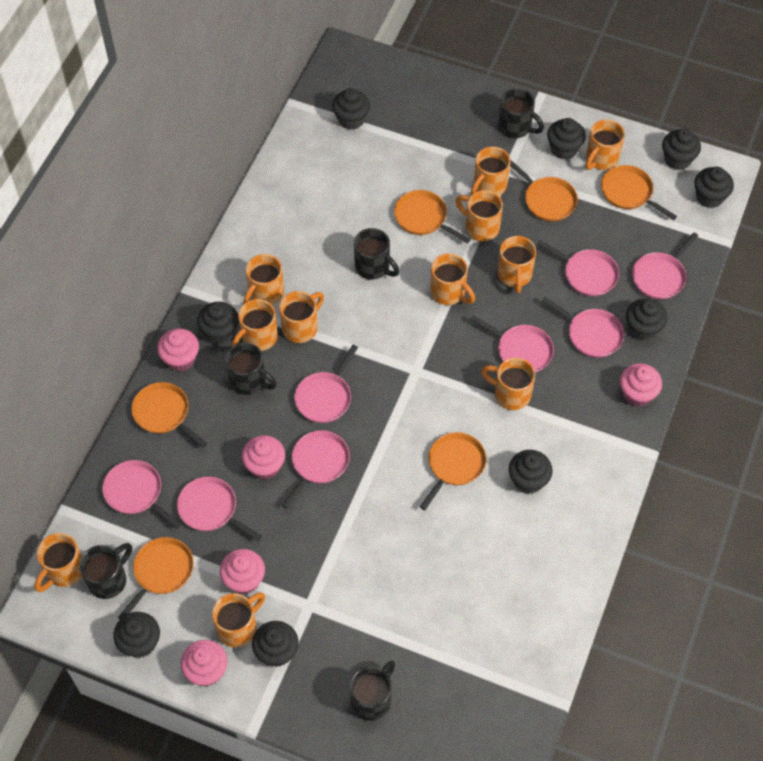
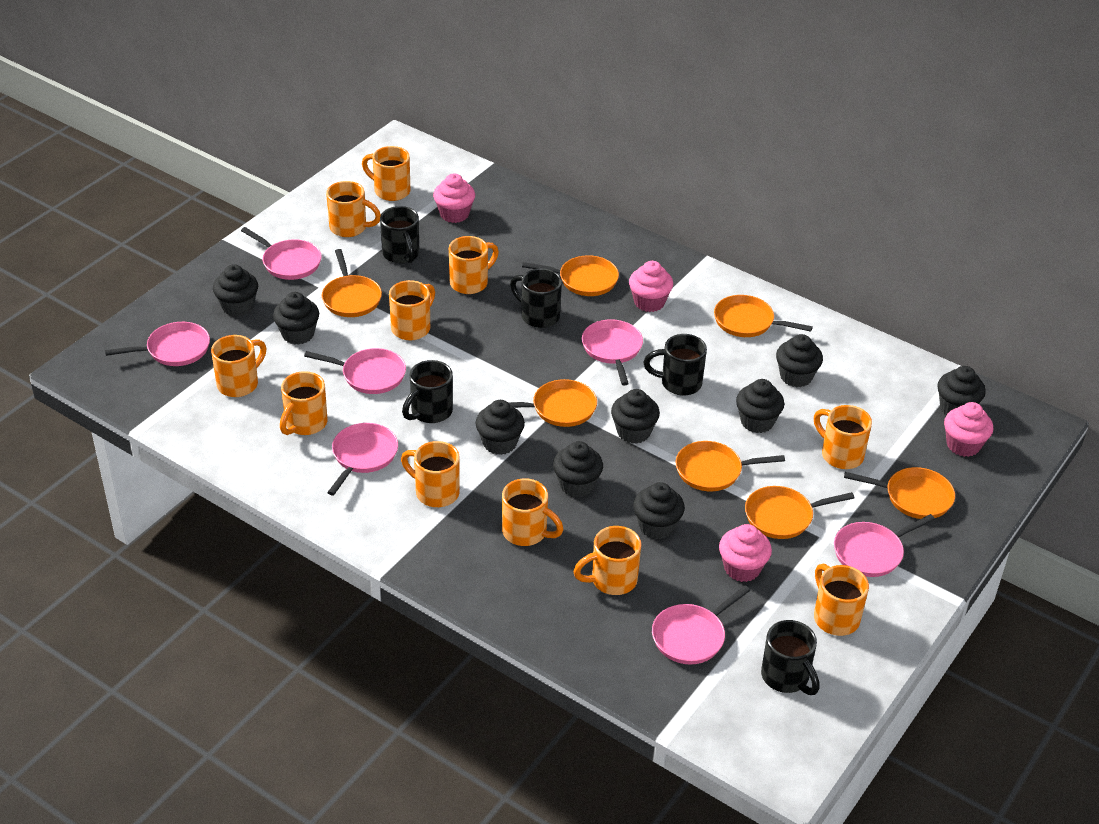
orange pan: 6 -> 7
pink cupcake: 5 -> 4
pink pan: 8 -> 7

